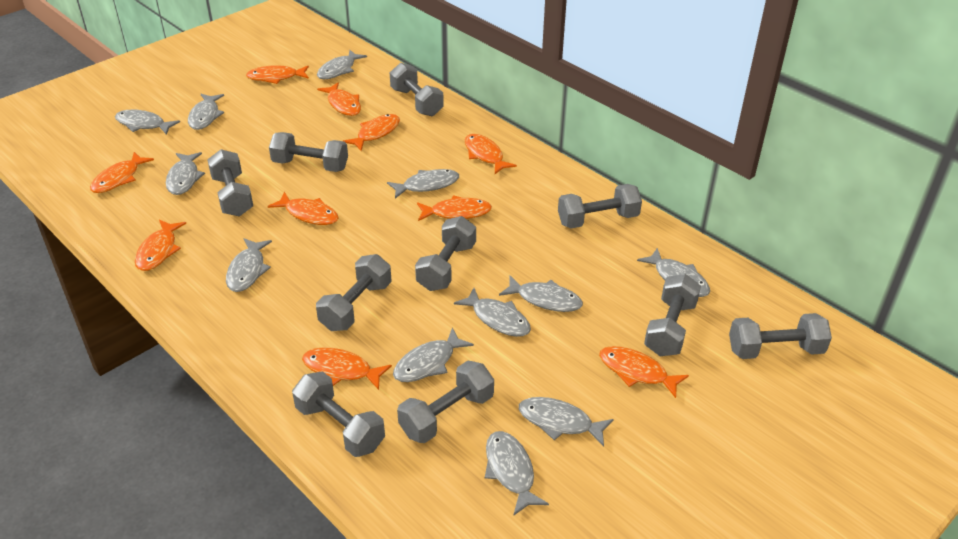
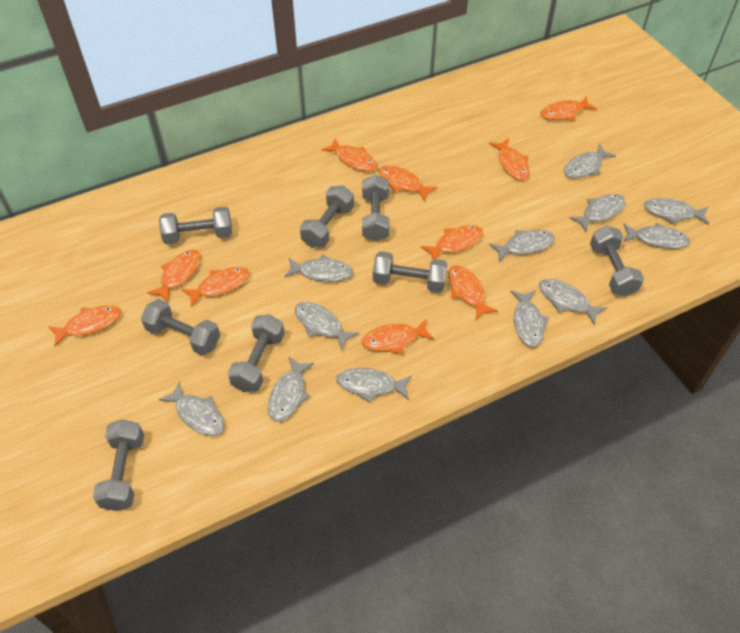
grey dumbbell: 10 -> 8

